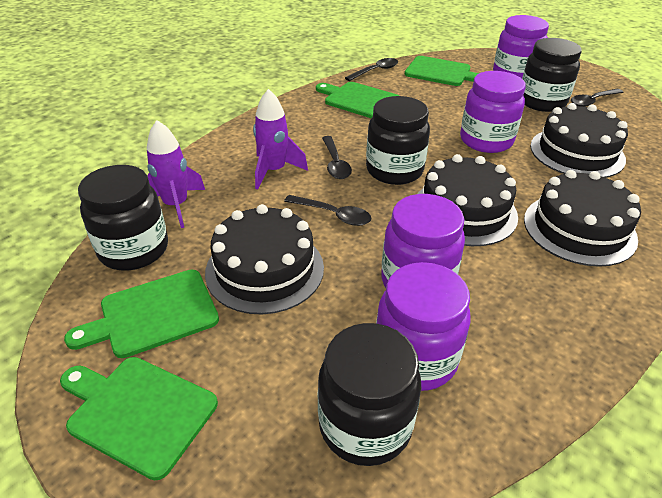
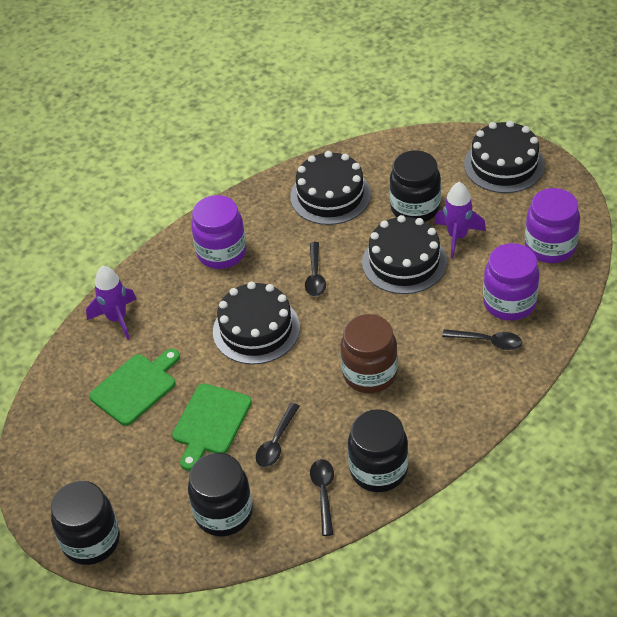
brown jar: 0 -> 1
green cutting board: 4 -> 2
purple jar: 4 -> 3

